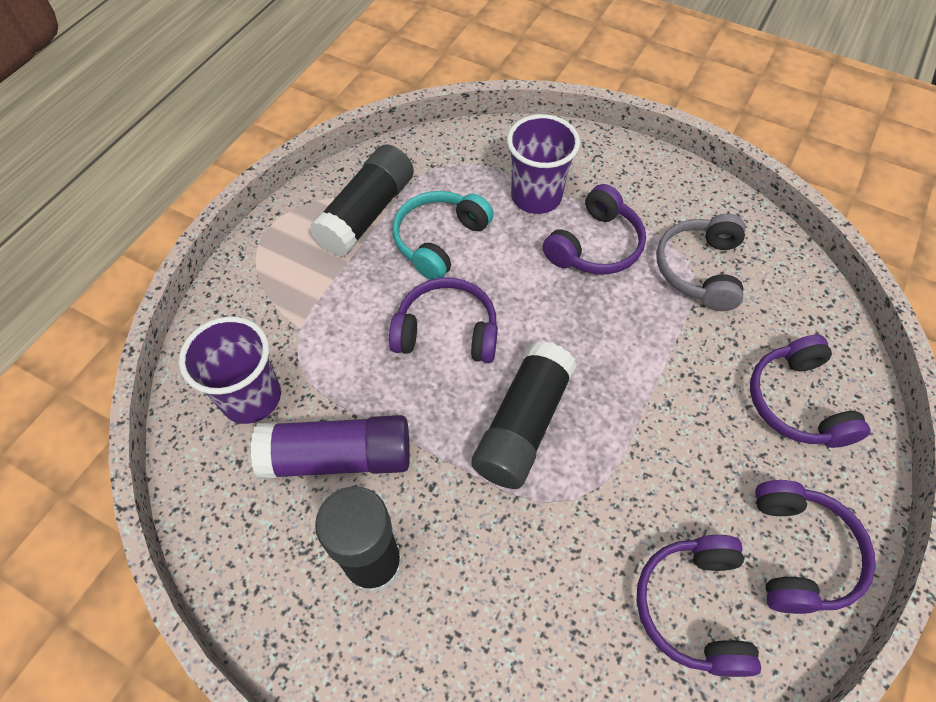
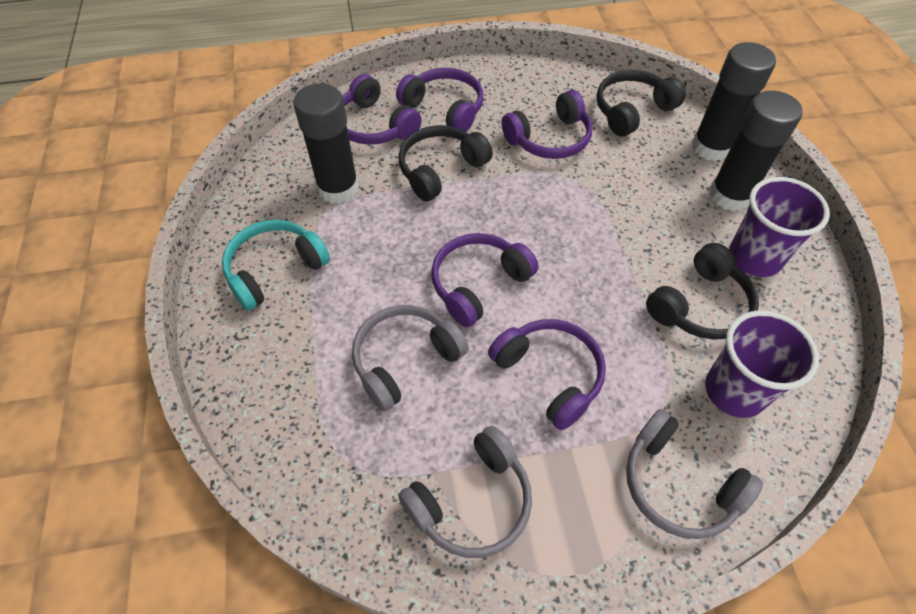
black headphones: 0 -> 3
grey headphones: 1 -> 3
purple glue stick: 1 -> 0

